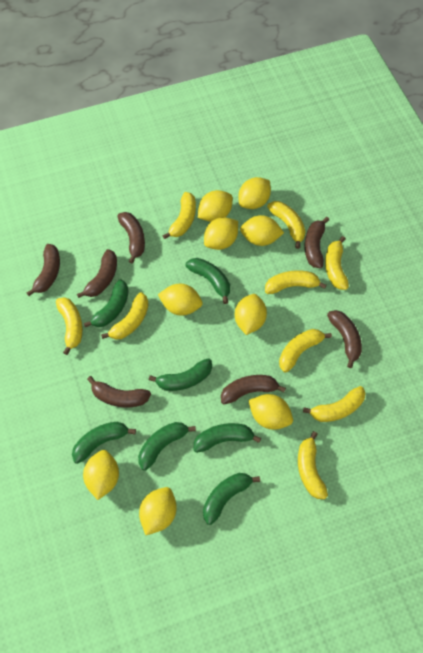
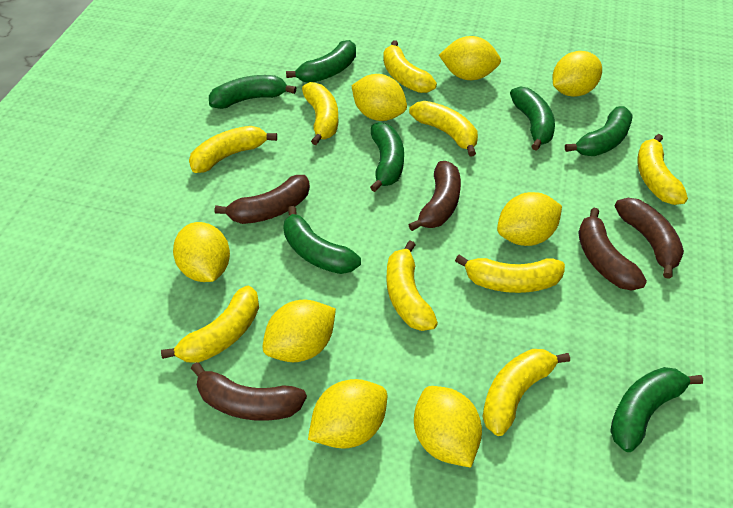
brown banana: 7 -> 5
yellow lemon: 9 -> 8

